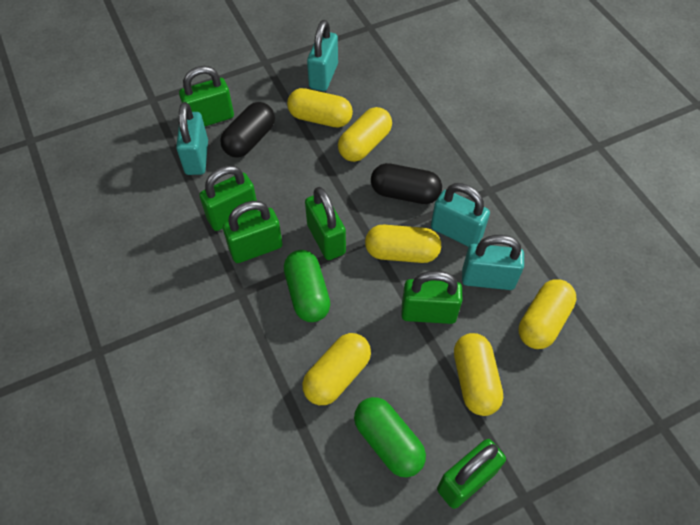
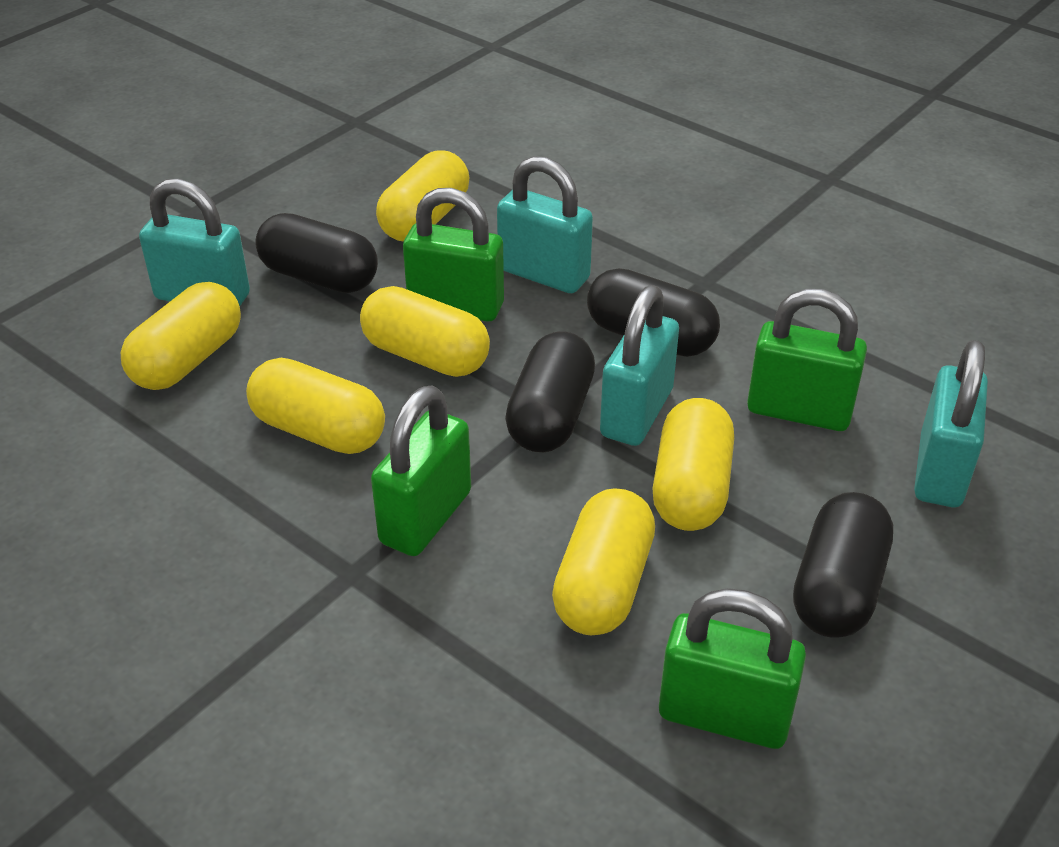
black capsule: 2 -> 4
green capsule: 2 -> 0
green padlock: 6 -> 4

